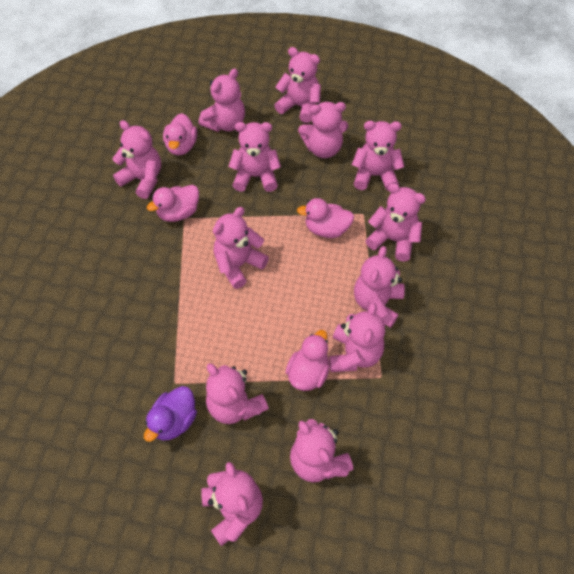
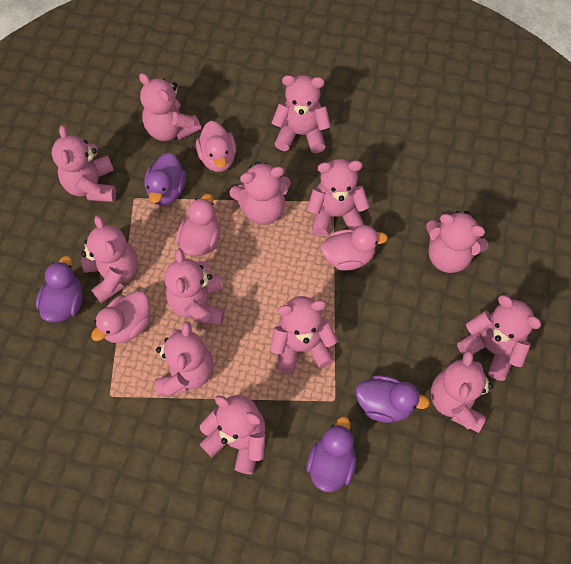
purple duck: 1 -> 4

